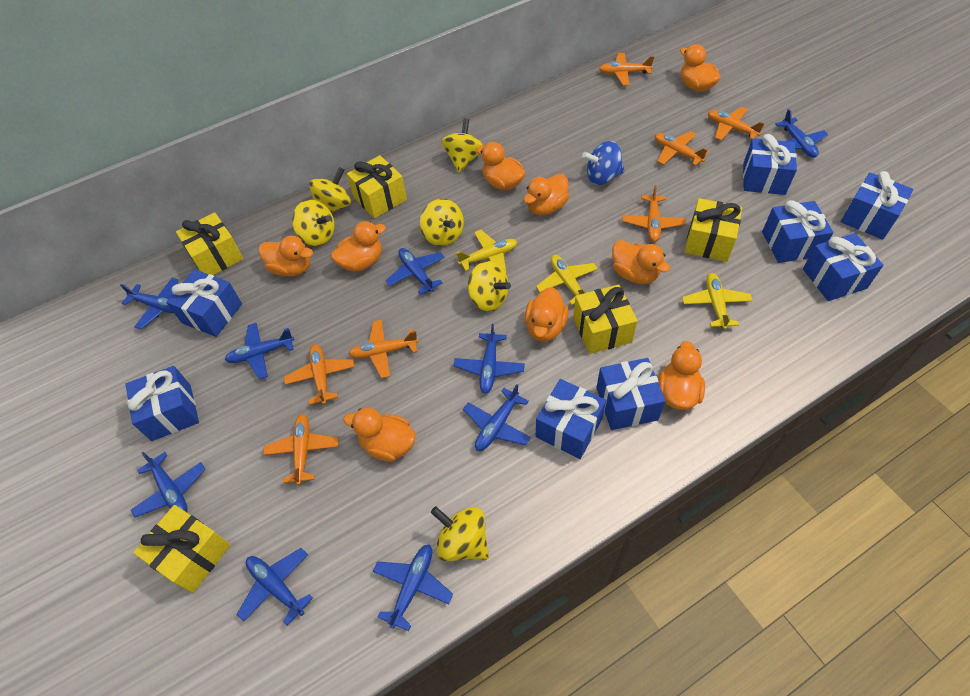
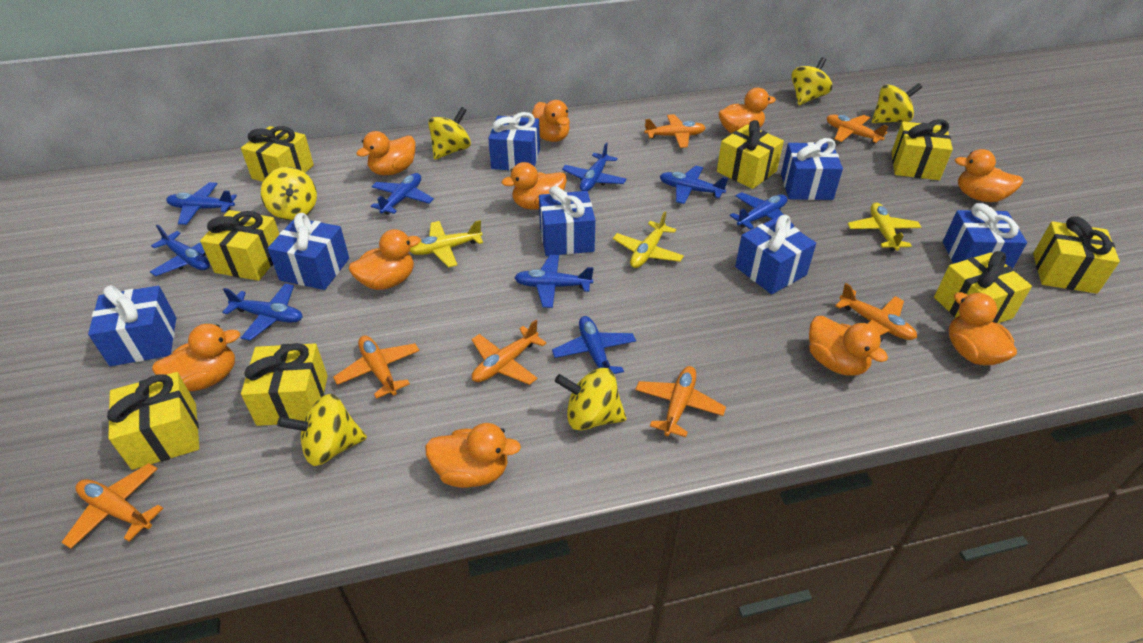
blue gift: 8 -> 7
blue spinning top: 1 -> 0
orange duck: 9 -> 10
yellow gift: 5 -> 8

